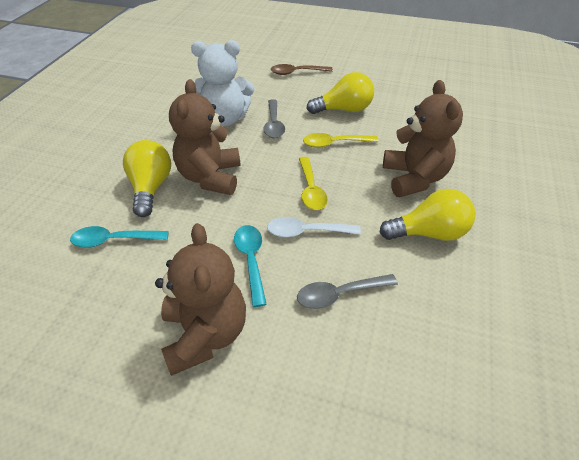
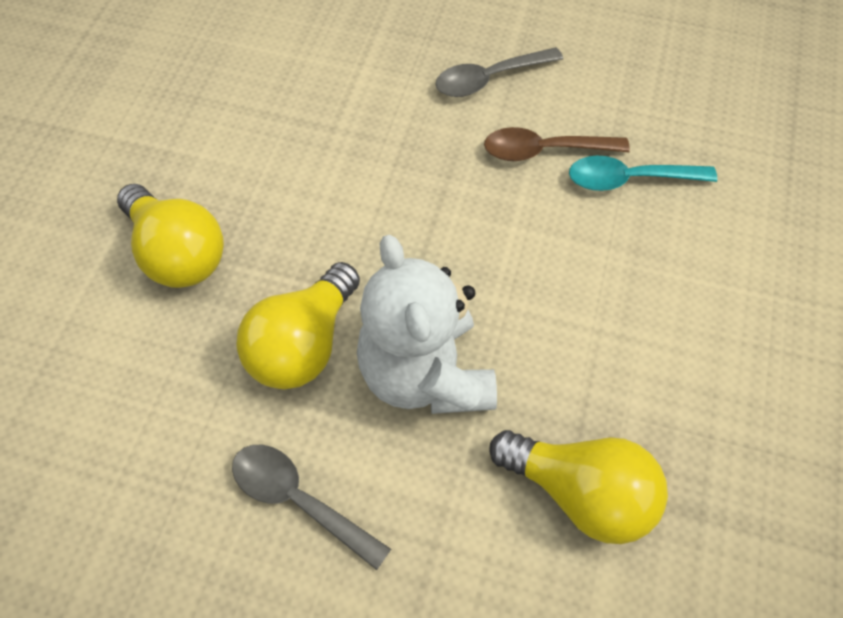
brown teddy bear: 3 -> 0
turquoise spoon: 2 -> 1
white spoon: 1 -> 0
yellow spoon: 2 -> 0

